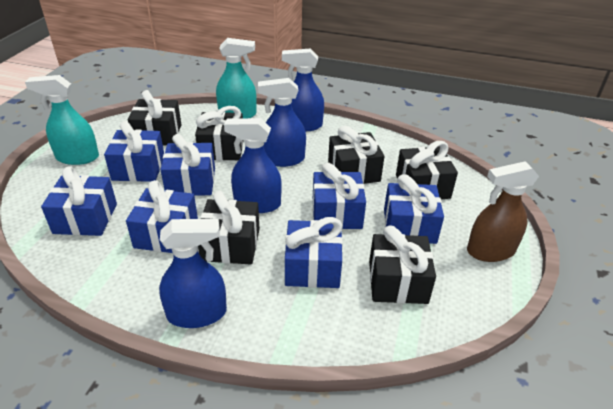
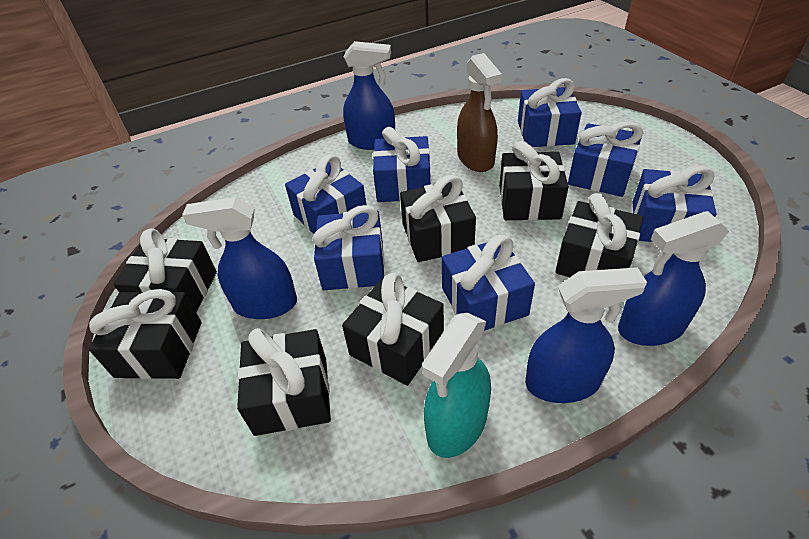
black gift: 6 -> 7
turquoise spray bottle: 2 -> 1

